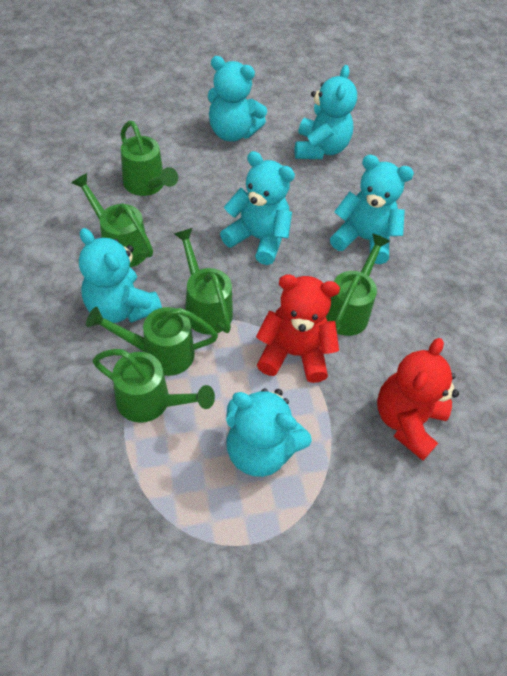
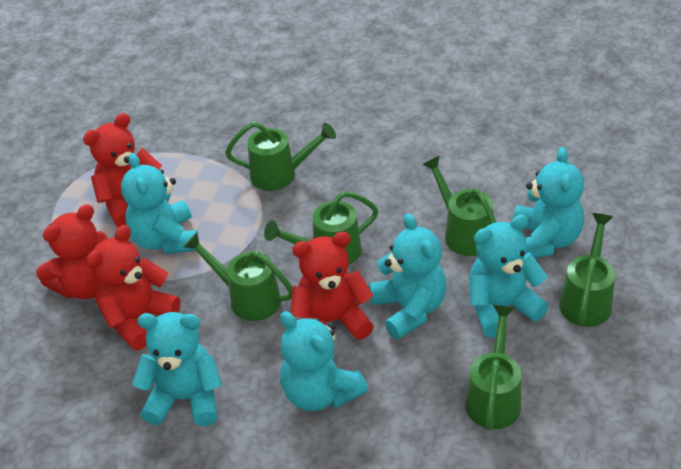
red teddy bear: 2 -> 4

